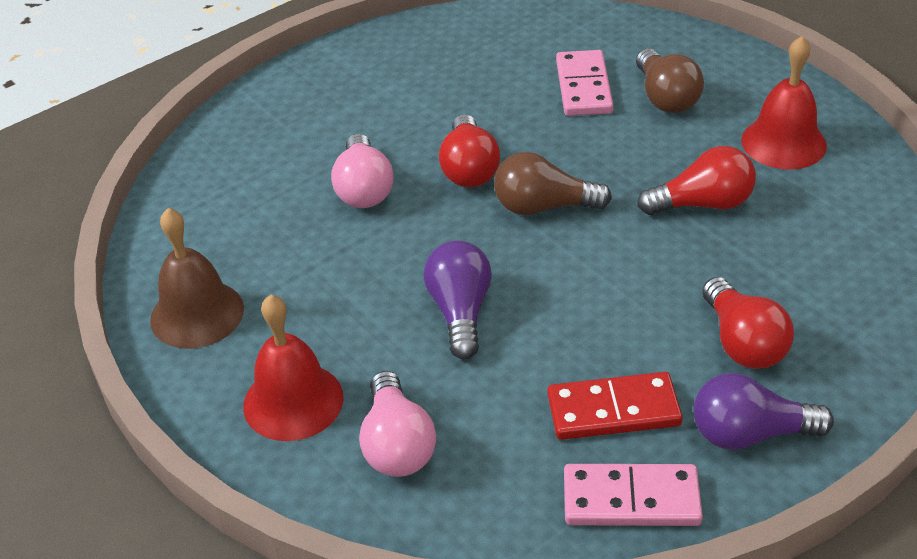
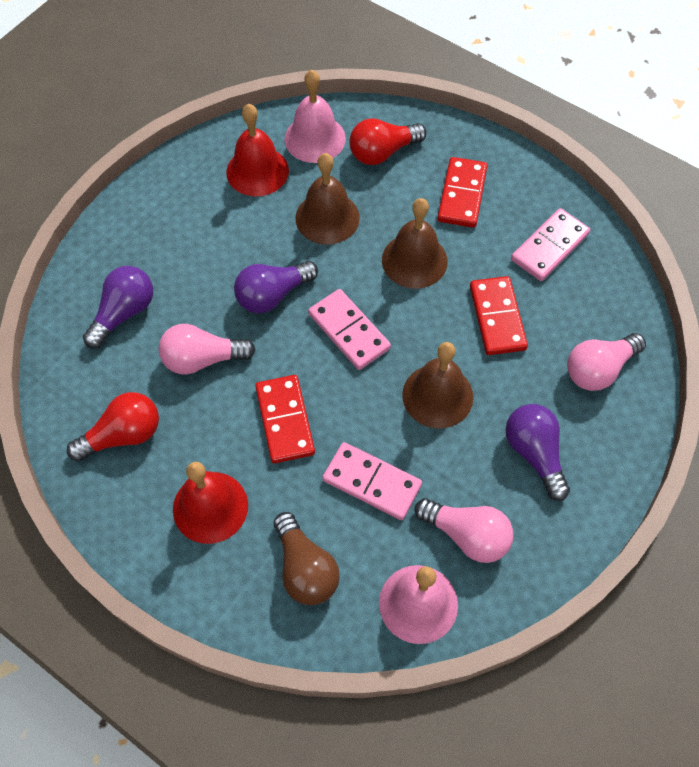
brown bell: 1 -> 3
brown light bulb: 2 -> 1
pink bell: 0 -> 2
pink domino: 2 -> 3
pink light bulb: 2 -> 3
purple light bulb: 2 -> 3
red domino: 1 -> 3
red light bulb: 3 -> 2

